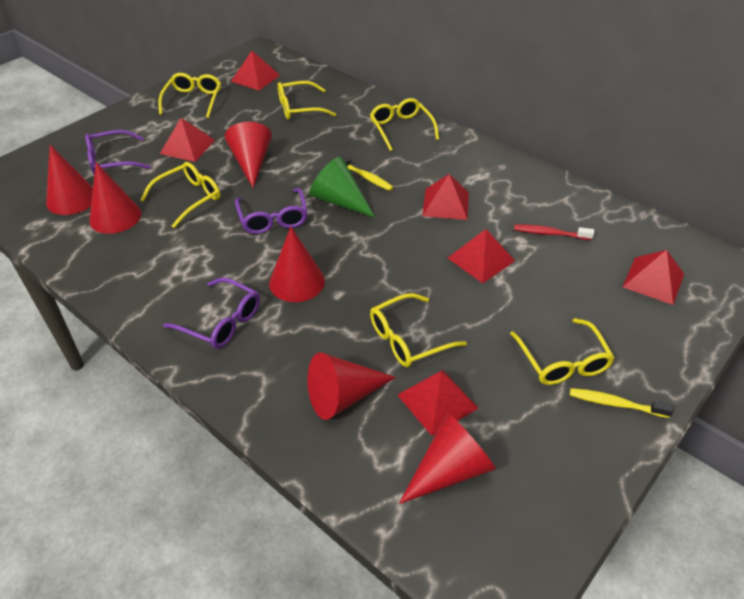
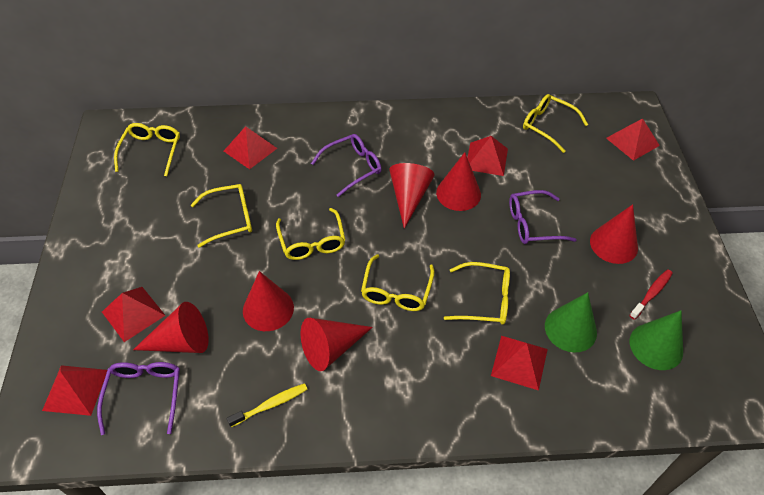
green cone: 1 -> 2
yellow toothbrush: 2 -> 1

